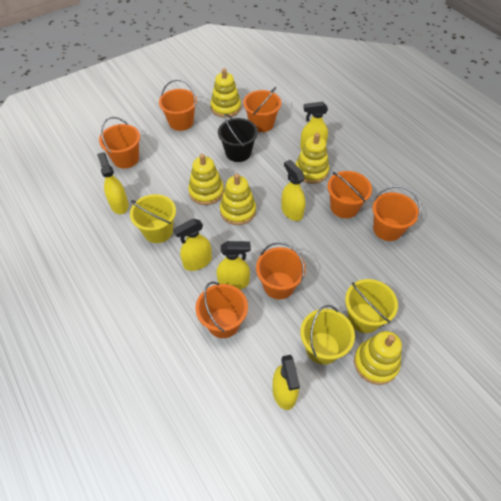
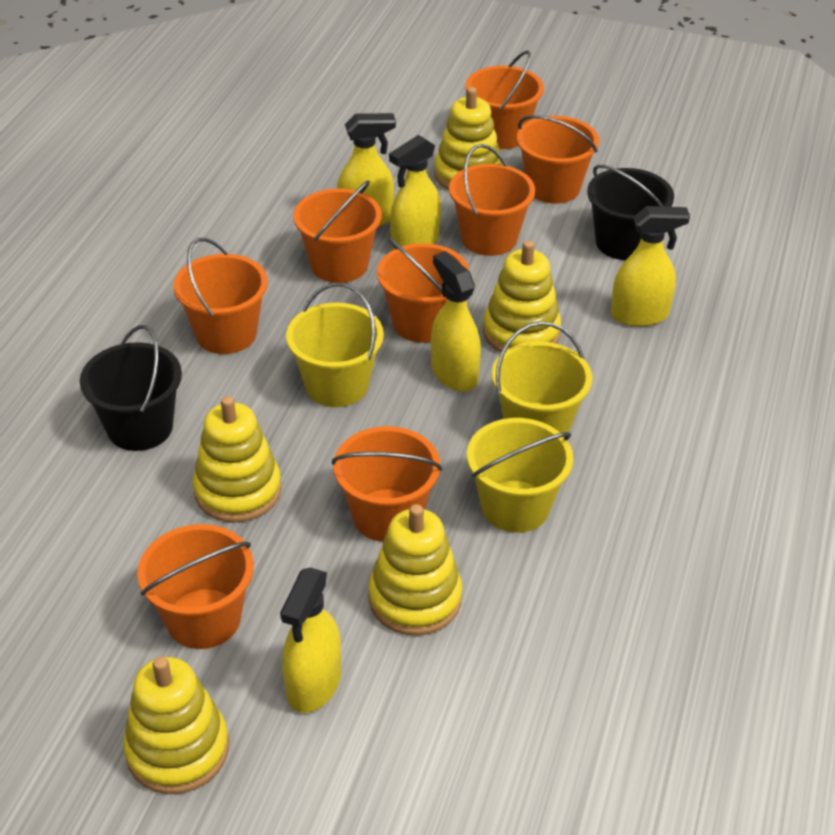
black bucket: 1 -> 2
orange bucket: 7 -> 8
yellow spray bottle: 6 -> 5

